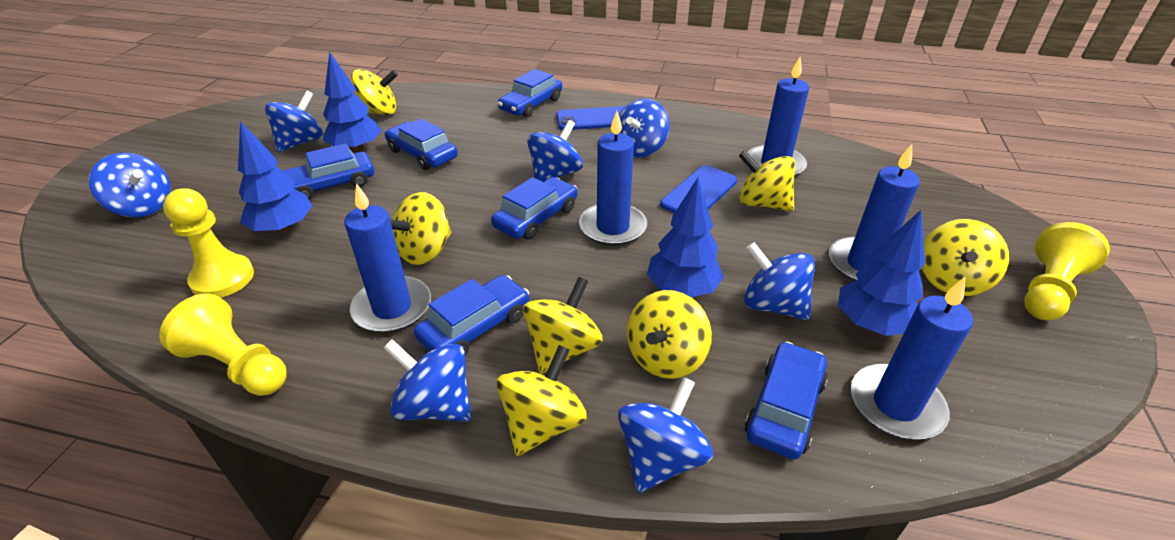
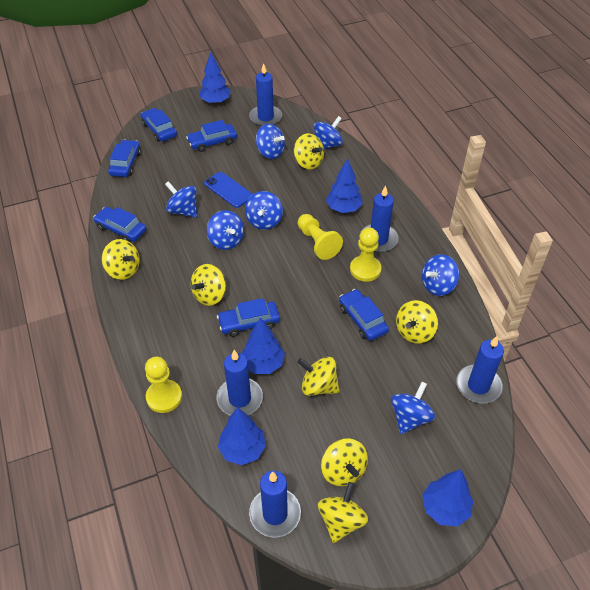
blue phone: 2 -> 1
blue tree: 4 -> 5

